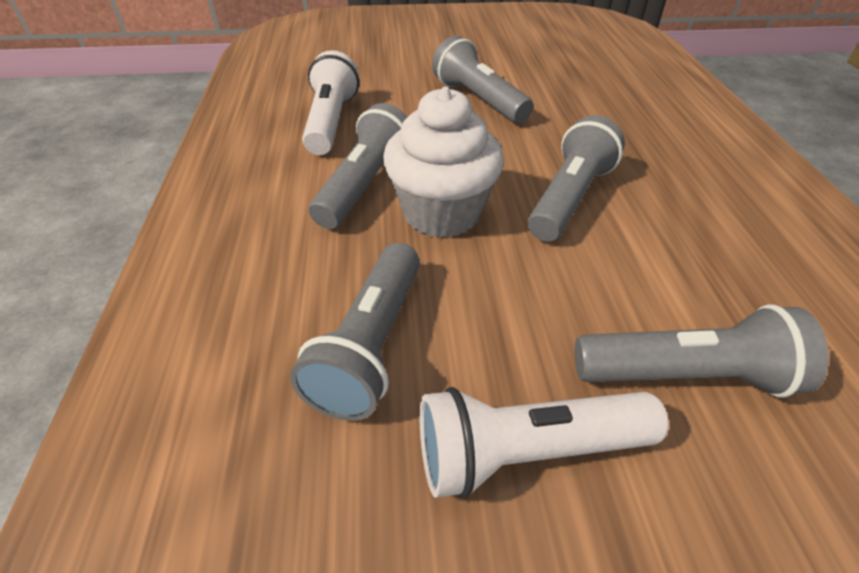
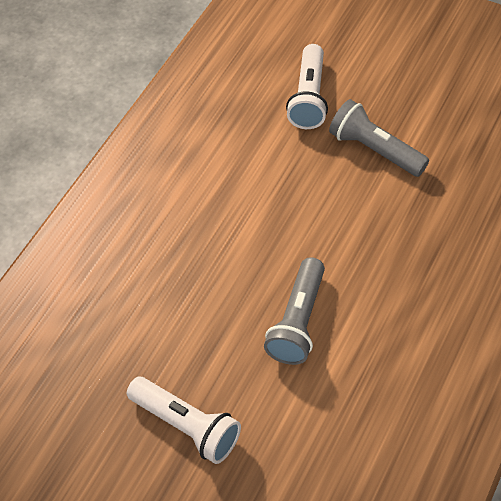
grey flashlight: 5 -> 2
white cupcake: 1 -> 0

